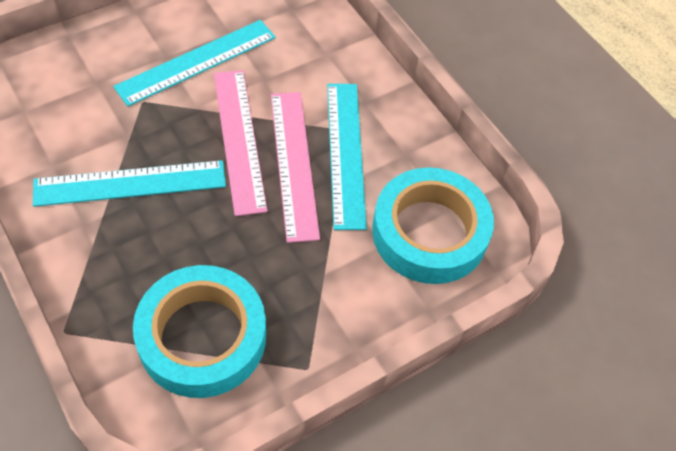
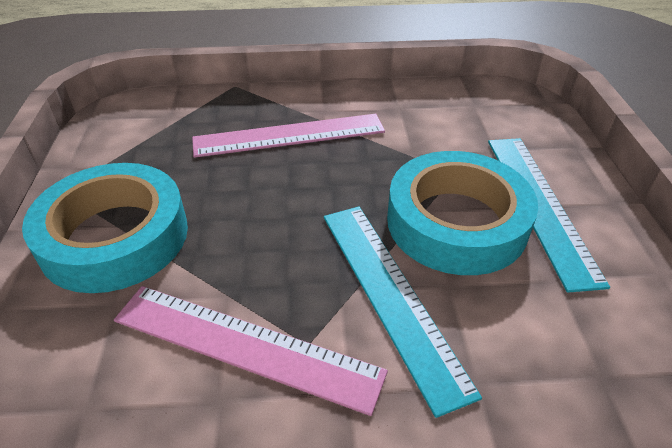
turquoise ruler: 3 -> 2

